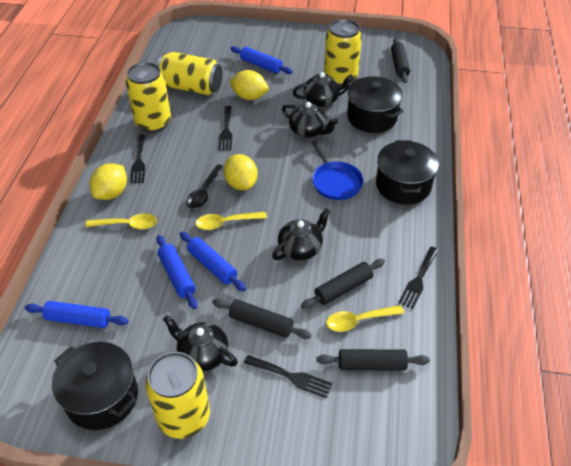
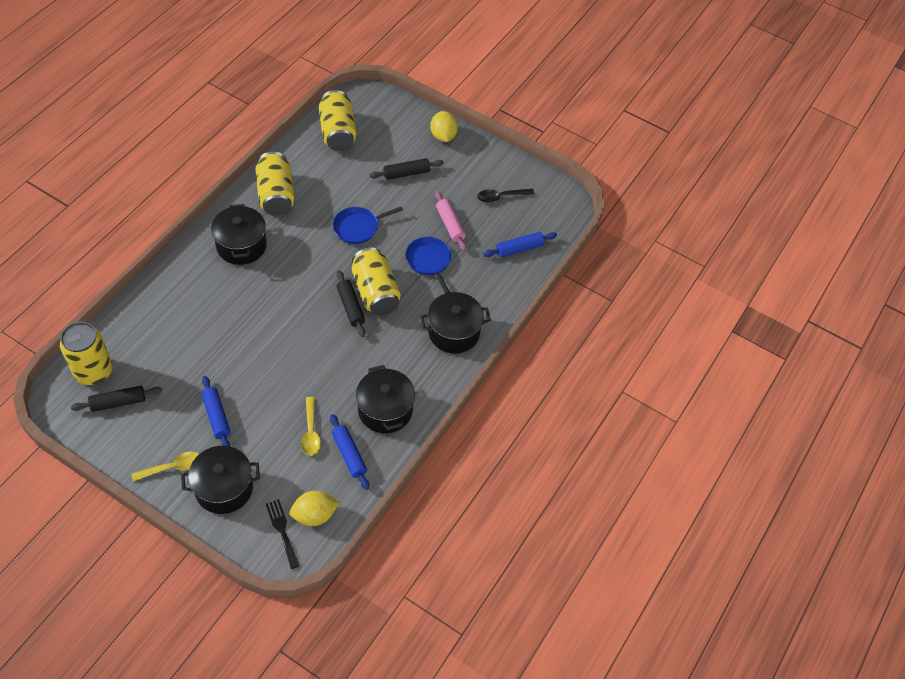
black fork: 4 -> 1
black pot: 3 -> 4
black rolling pin: 4 -> 3
black teapot: 4 -> 0
blue pan: 1 -> 2
blue rolling pin: 4 -> 3
pink rolling pin: 0 -> 1
yellow lemon: 3 -> 2
yellow spoon: 3 -> 2

